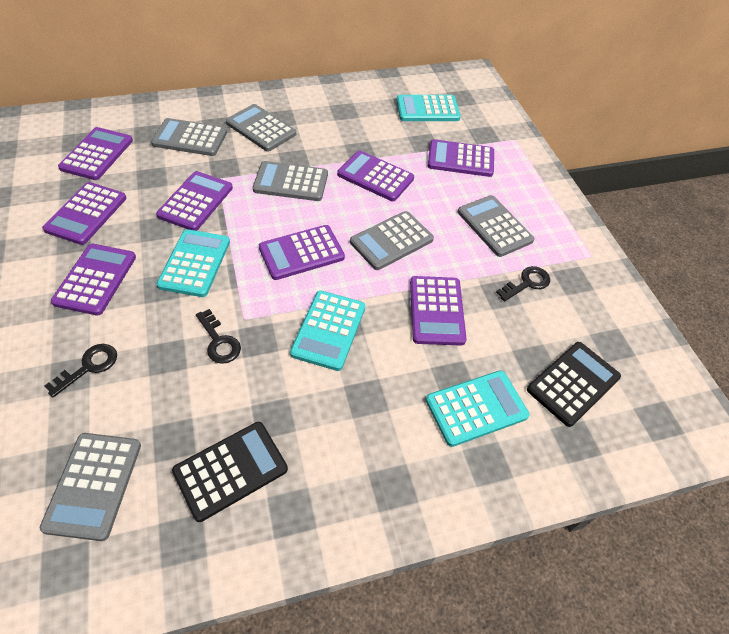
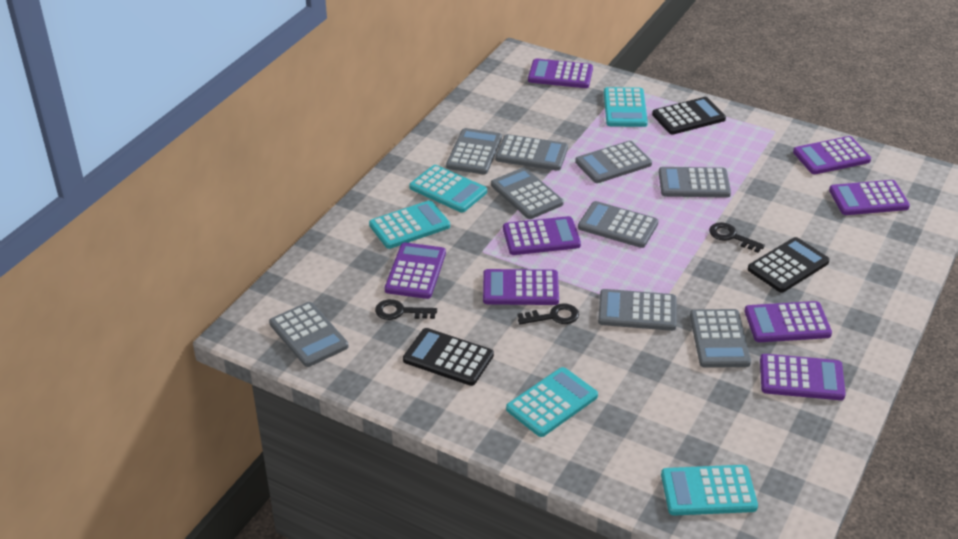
black calculator: 2 -> 3
grey calculator: 6 -> 9
turquoise calculator: 4 -> 5

